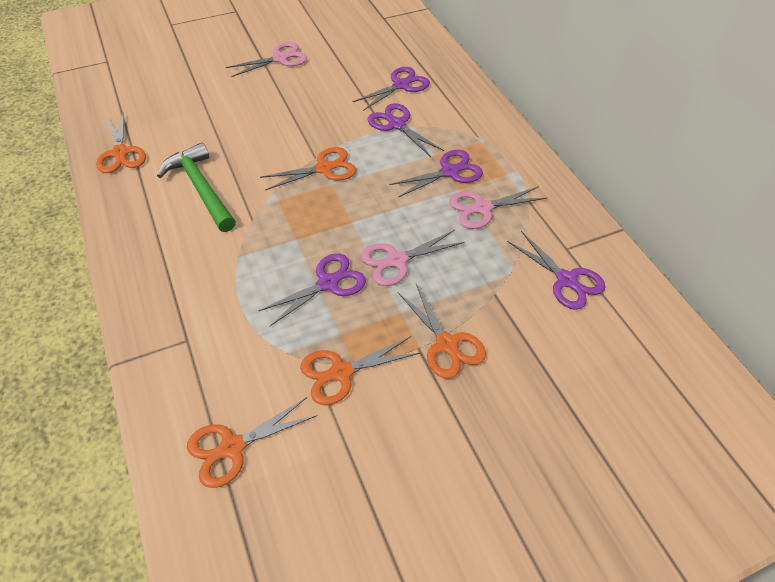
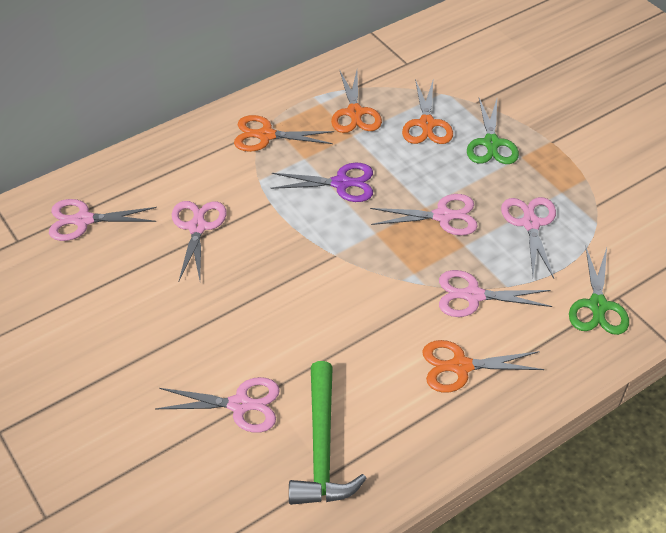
green scissors: 0 -> 2
orange scissors: 5 -> 4
pink scissors: 3 -> 6
purple scissors: 5 -> 1

